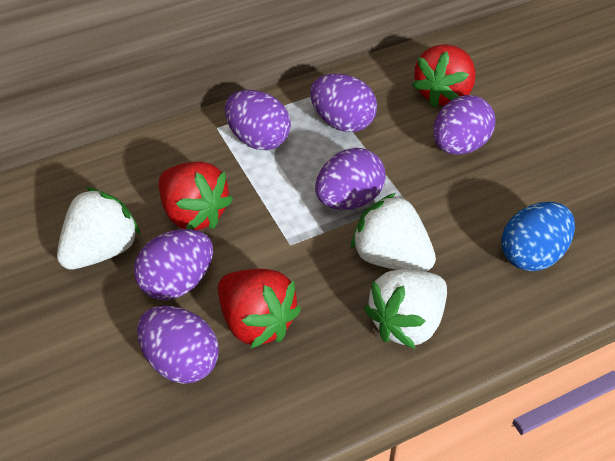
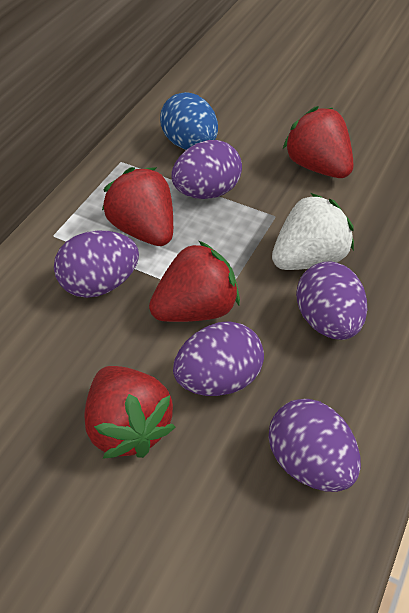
purple egg: 6 -> 5
red strawberry: 3 -> 4
white strawberry: 3 -> 1

